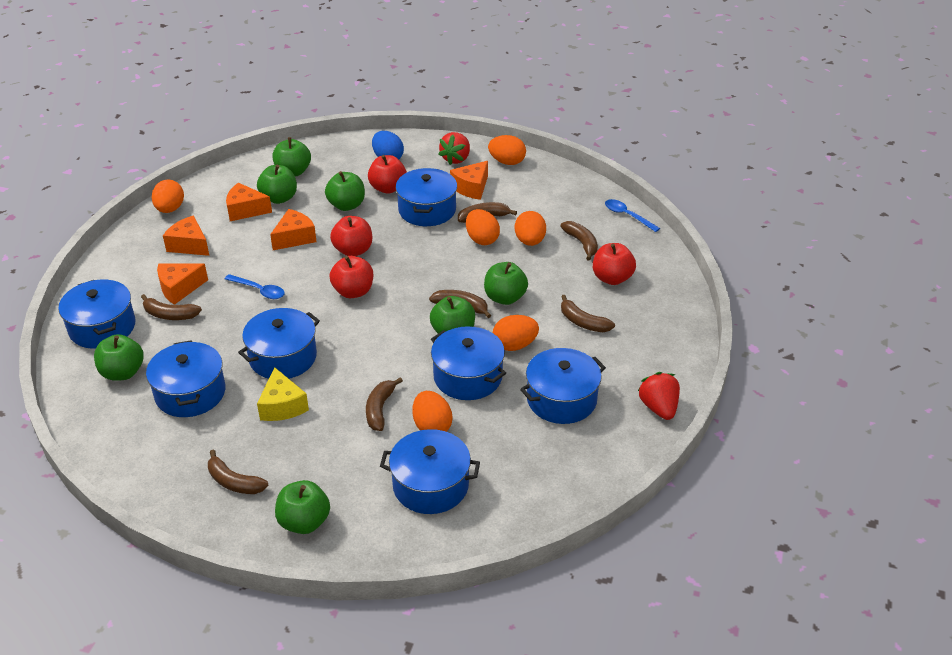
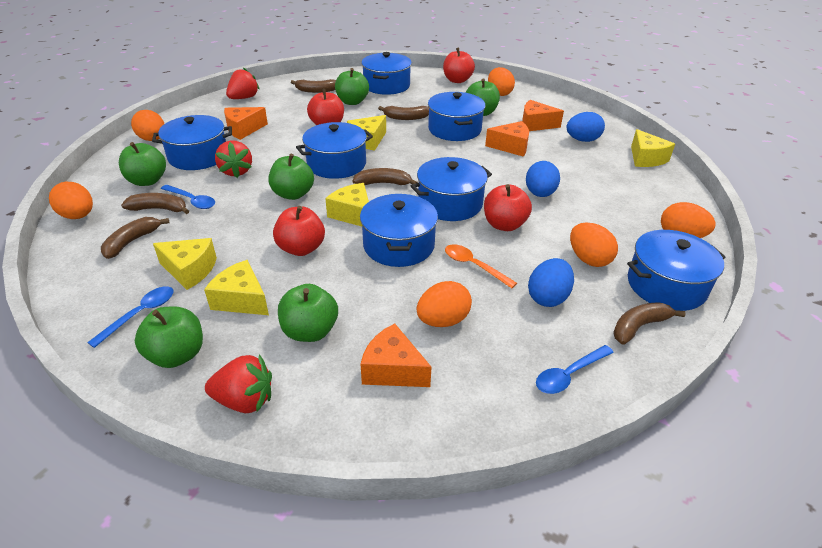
blue egg: 1 -> 3
blue spoon: 2 -> 3
brown banana: 7 -> 6
green apple: 7 -> 6
orange cheese: 5 -> 4
orange spoon: 0 -> 1
red strawberry: 2 -> 3
yellow cheese: 1 -> 5

